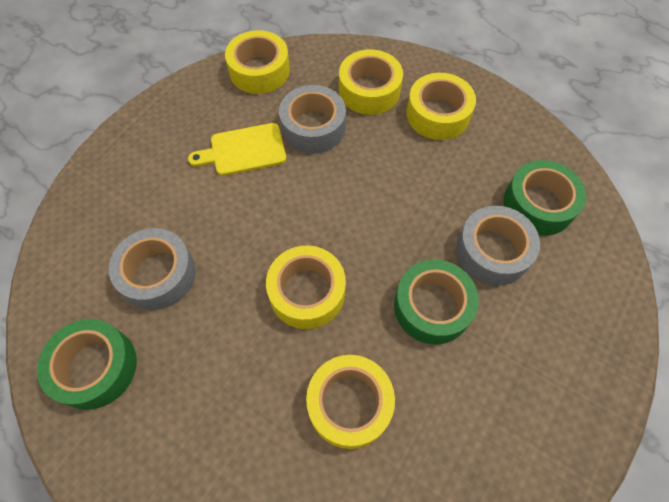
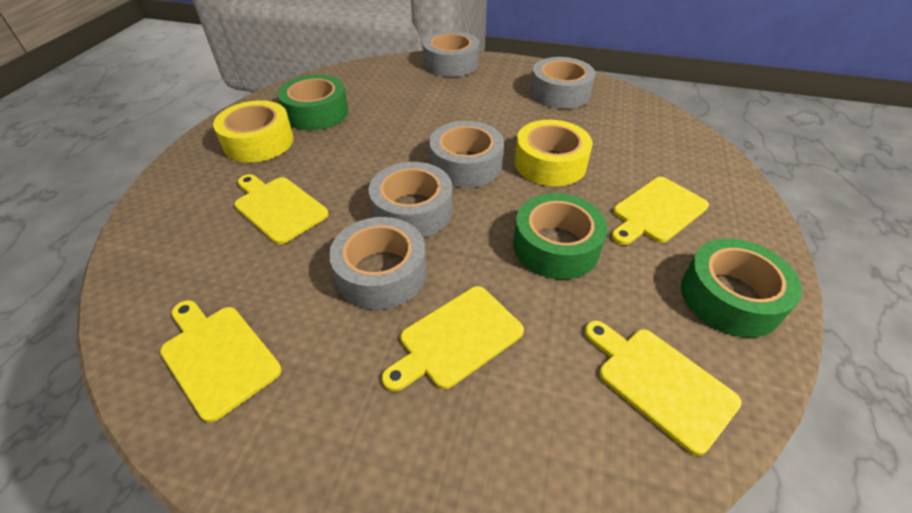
grey tape: 3 -> 5
yellow cutting board: 1 -> 5
yellow tape: 5 -> 2

